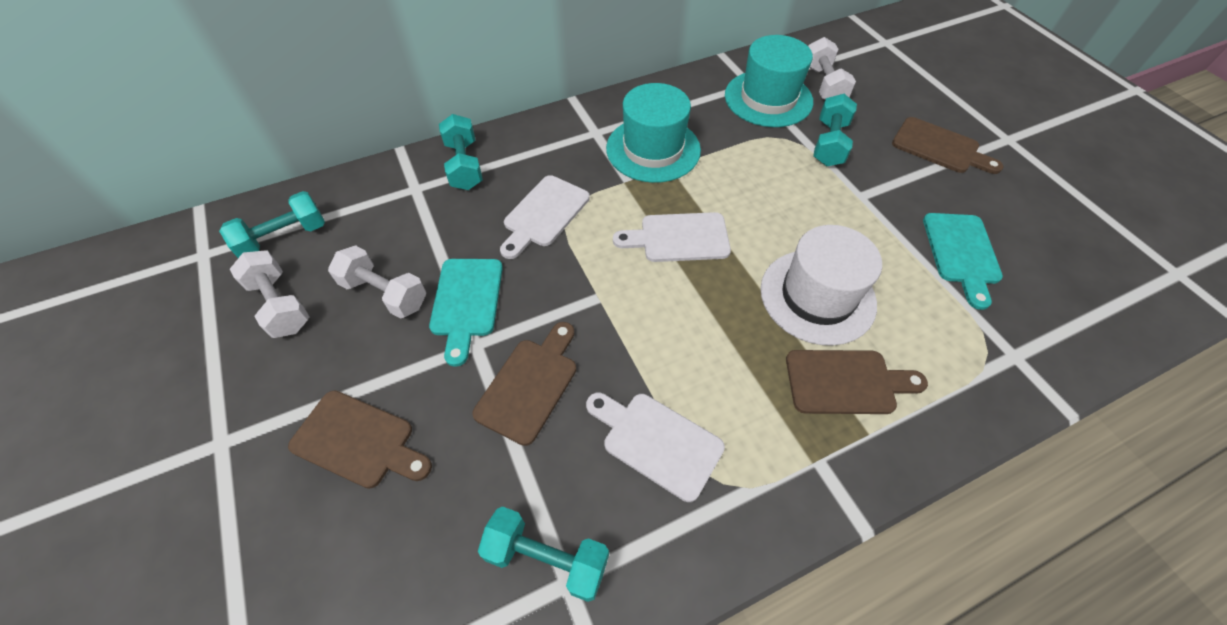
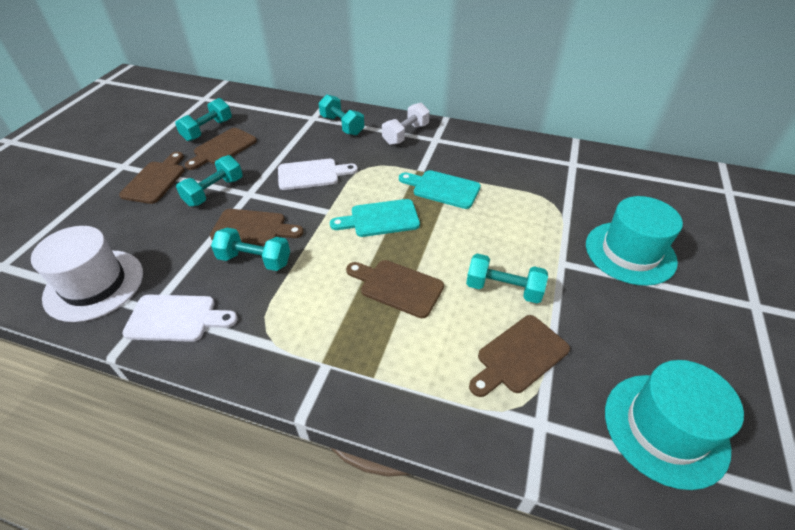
brown cutting board: 4 -> 5
turquoise dumbbell: 4 -> 5
white cutting board: 3 -> 2
white dumbbell: 3 -> 1

